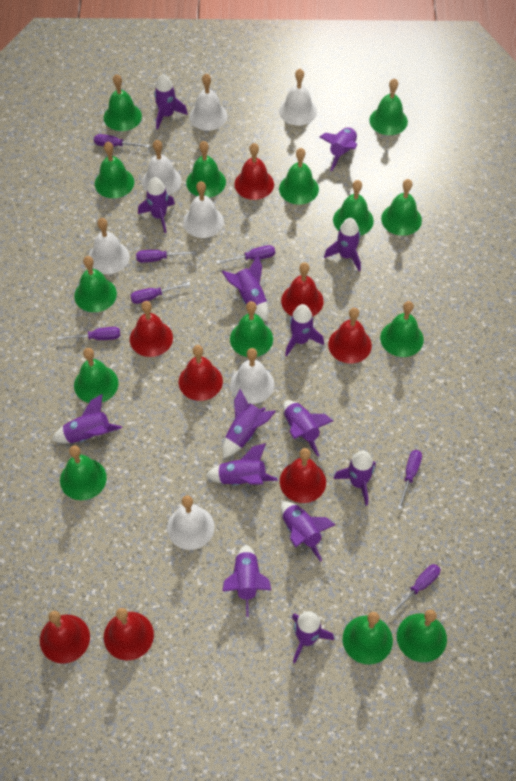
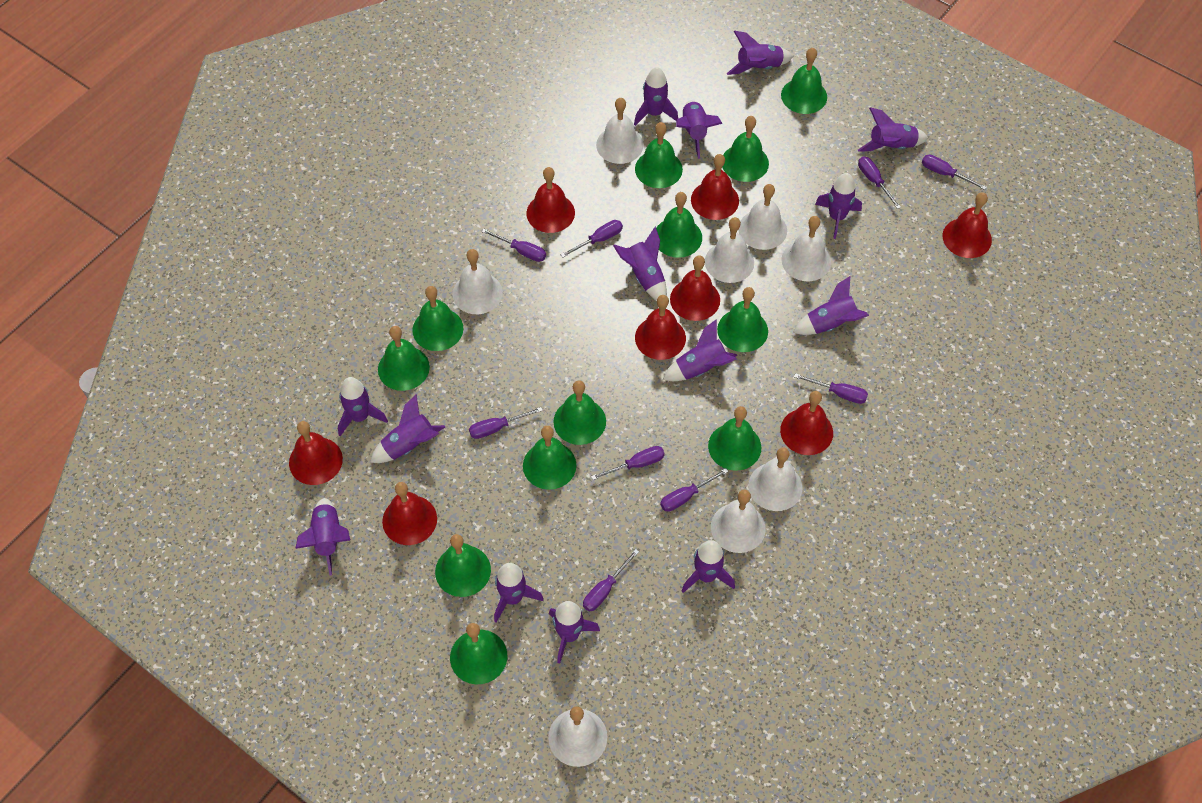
green bell: 14 -> 12
purple screwdriver: 7 -> 9
white bell: 7 -> 8

